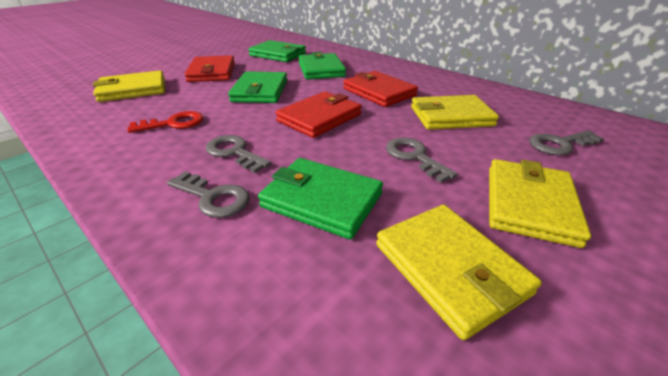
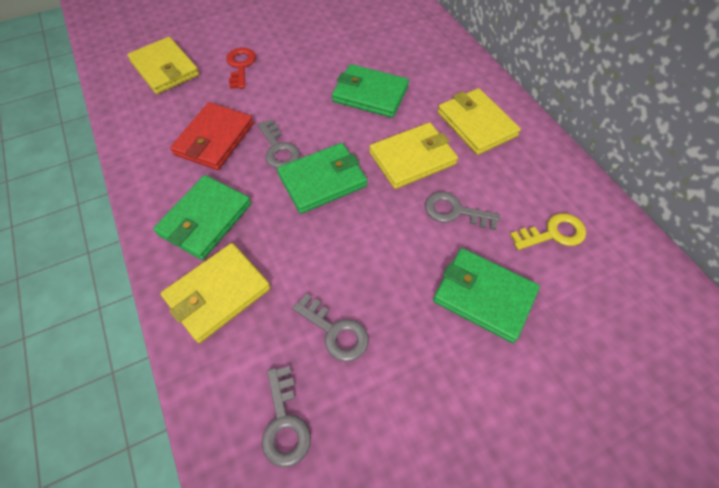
red wallet: 3 -> 1
yellow key: 0 -> 1

